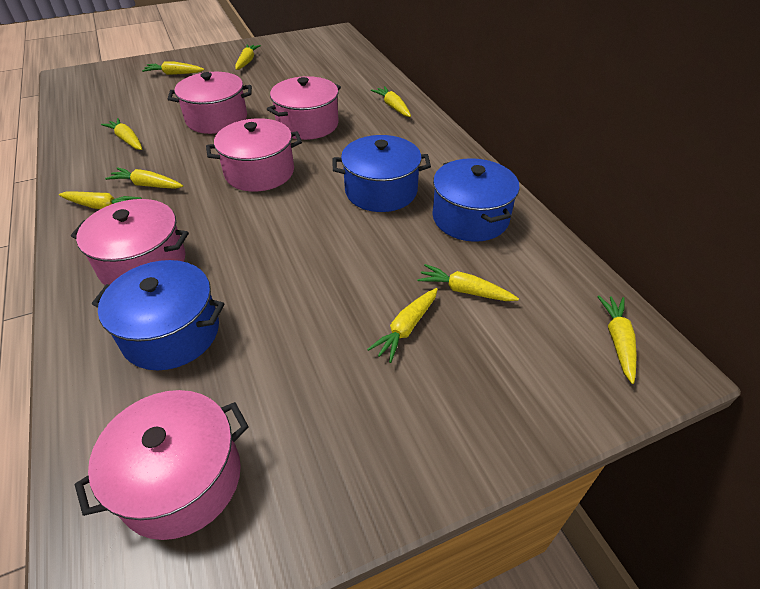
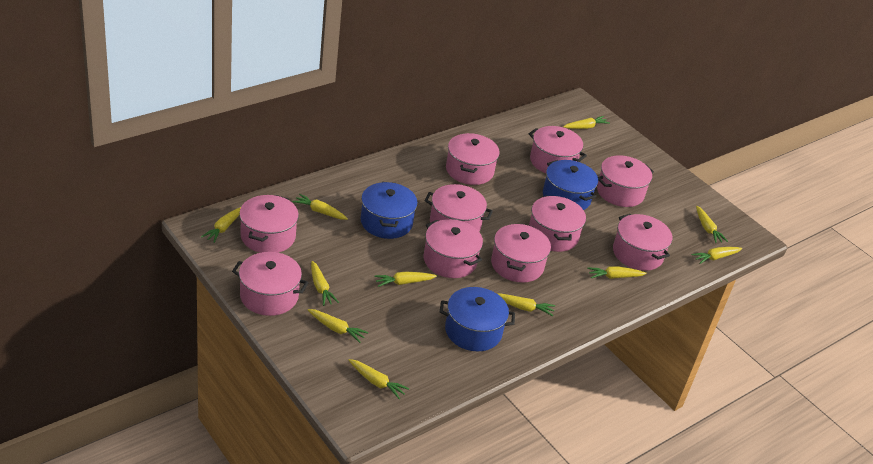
pink pot: 5 -> 10
yellow carrot: 9 -> 11

